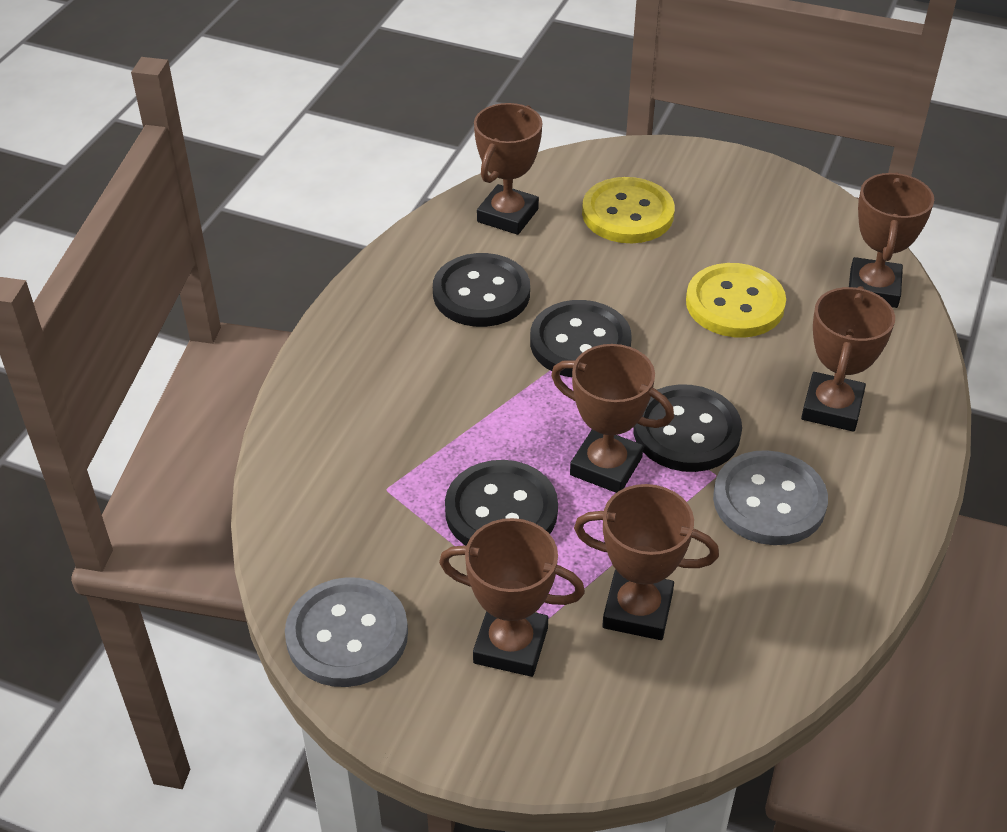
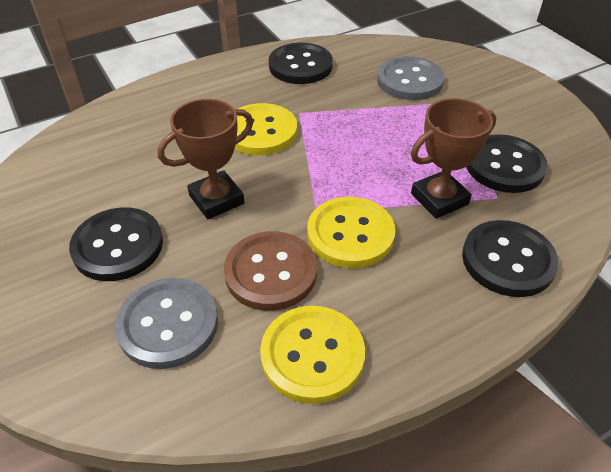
brown button: 0 -> 1
brown trophy: 6 -> 2
yellow button: 2 -> 3

